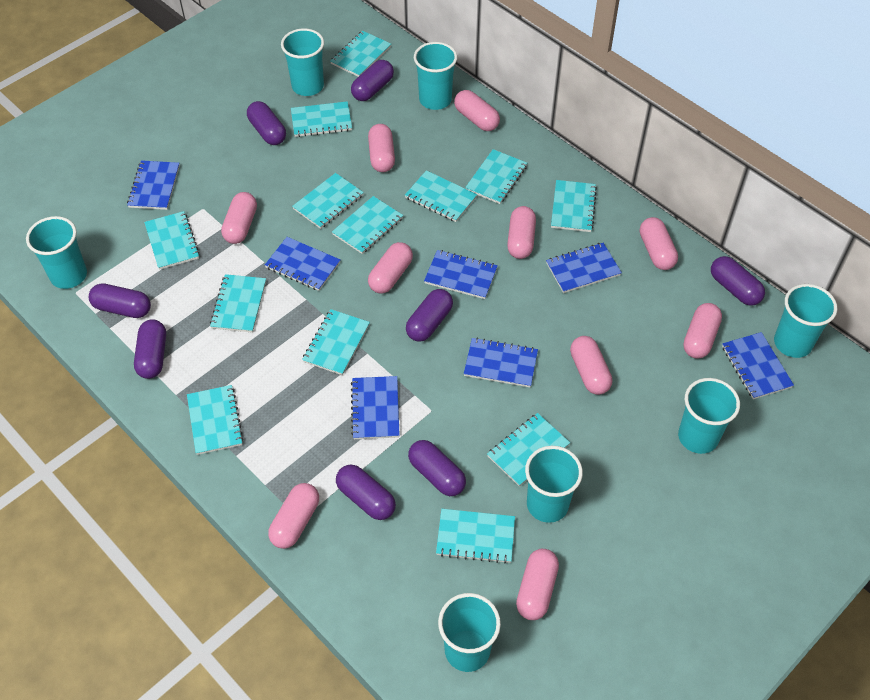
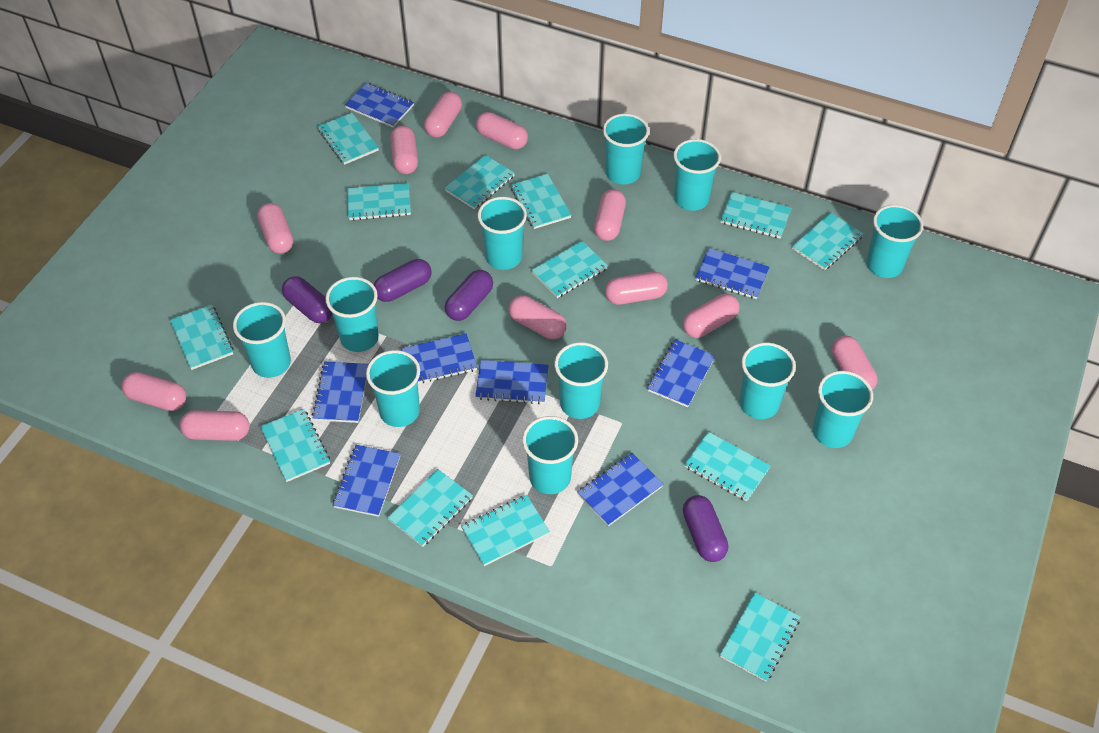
blue notebook: 7 -> 8
pink capsule: 10 -> 11
purple capsule: 8 -> 4
turquoise cup: 7 -> 11

